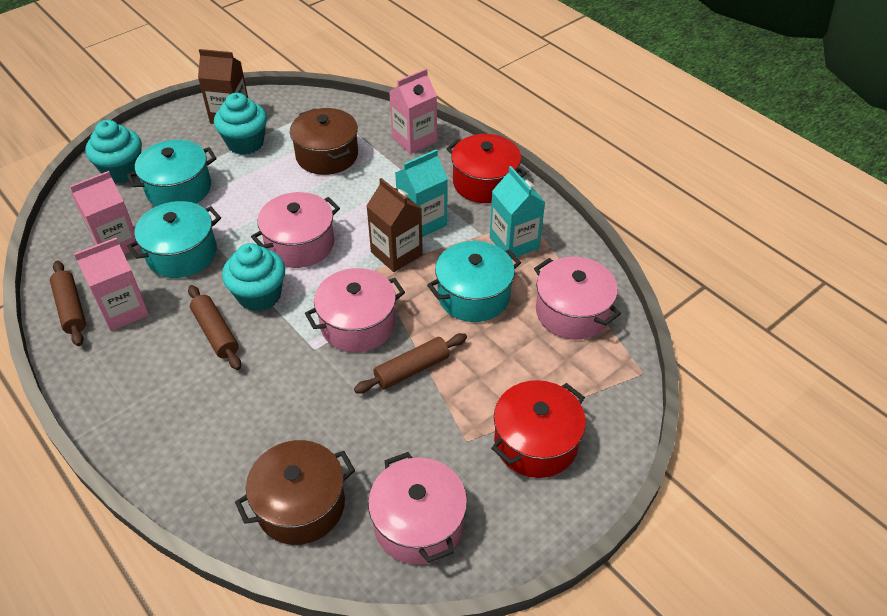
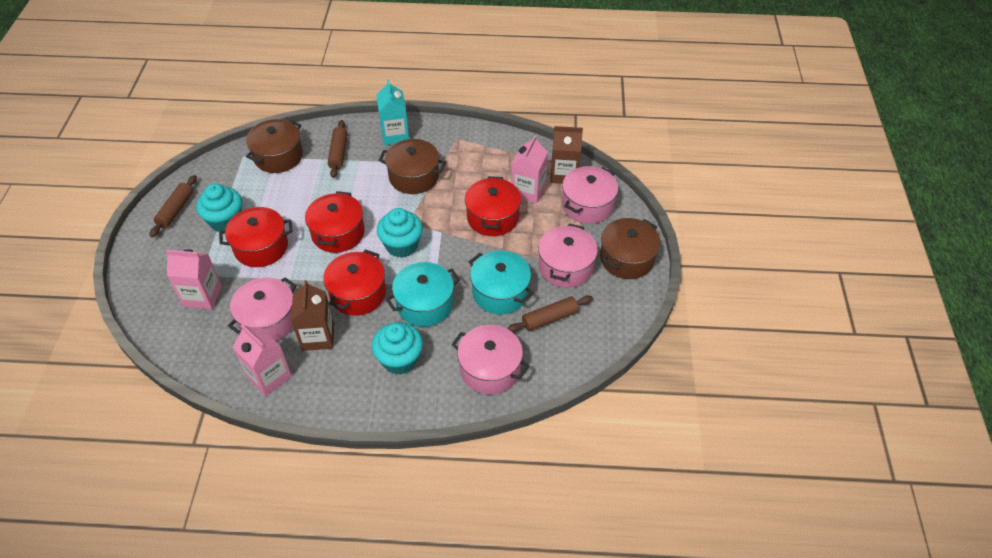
brown pot: 2 -> 3
red pot: 2 -> 4
turquoise carton: 2 -> 1
turquoise pot: 3 -> 2

